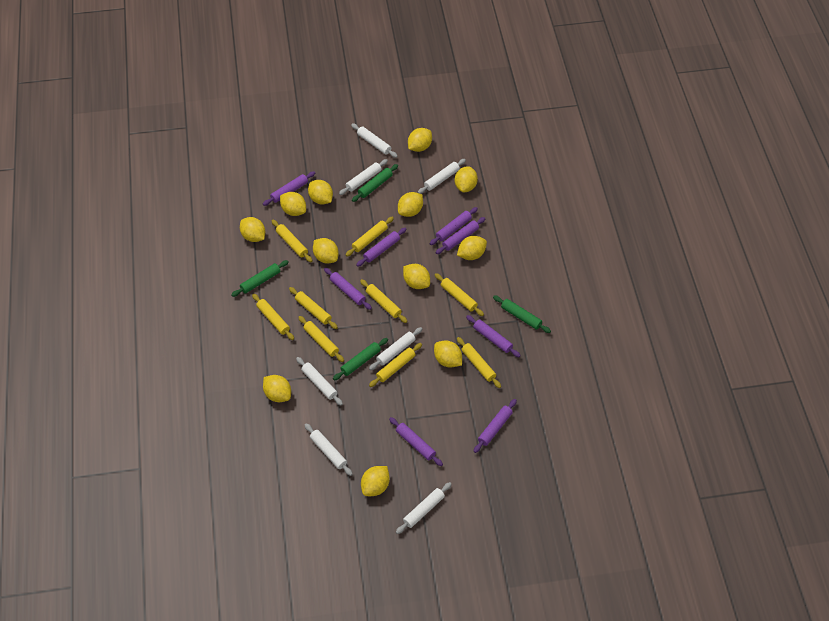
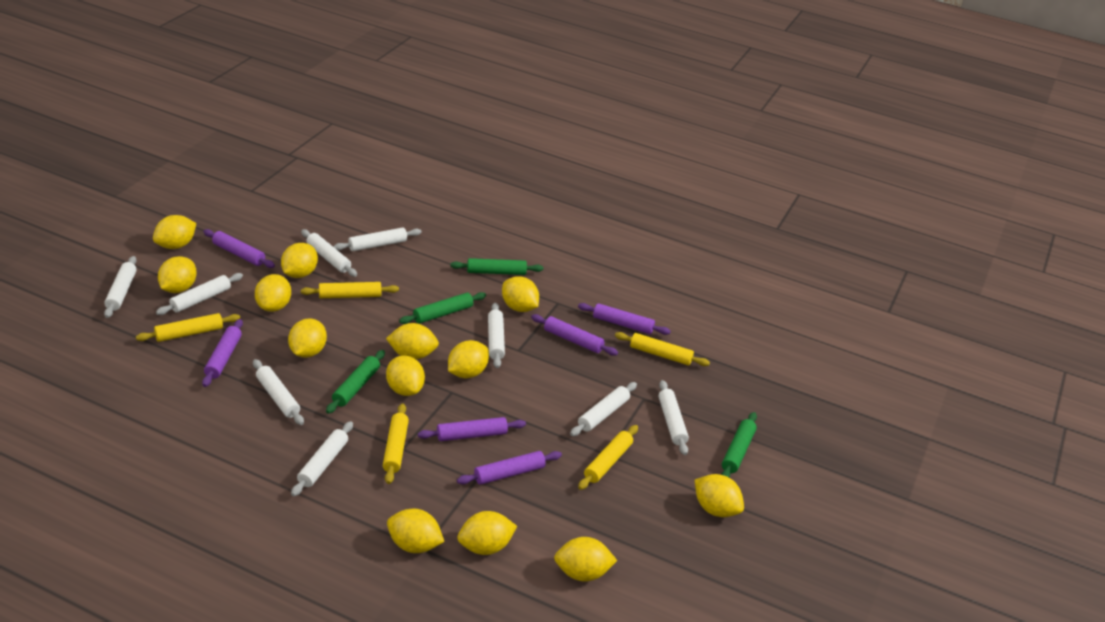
purple rolling pin: 8 -> 6
white rolling pin: 7 -> 9
yellow lemon: 12 -> 13
yellow rolling pin: 9 -> 5

